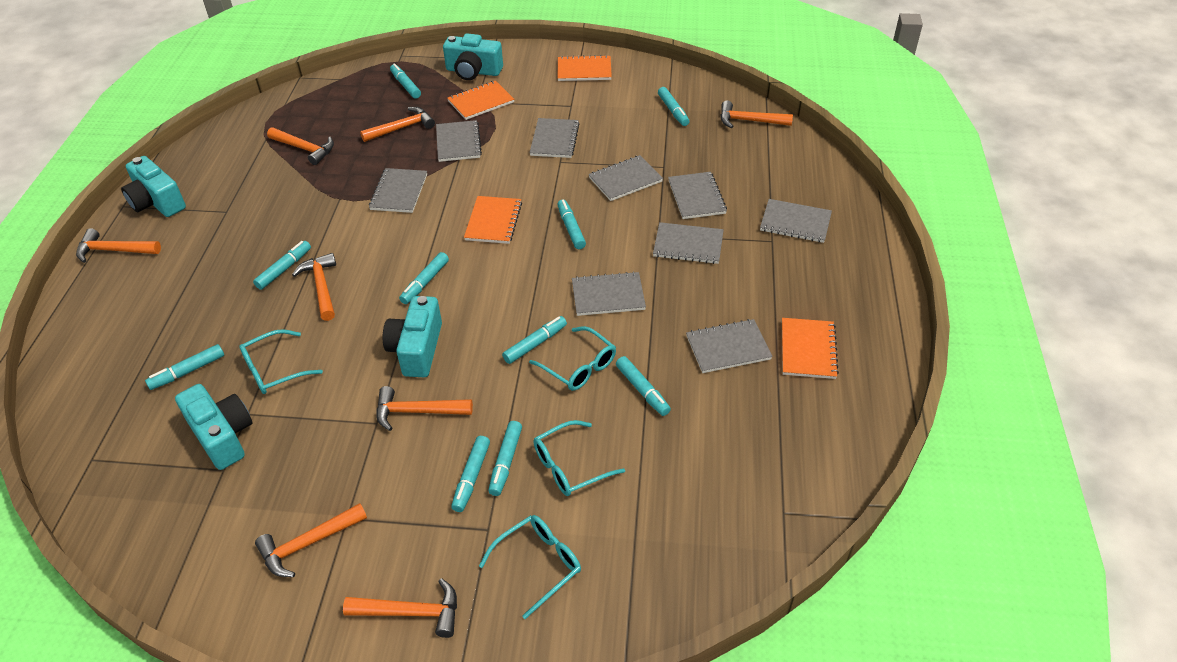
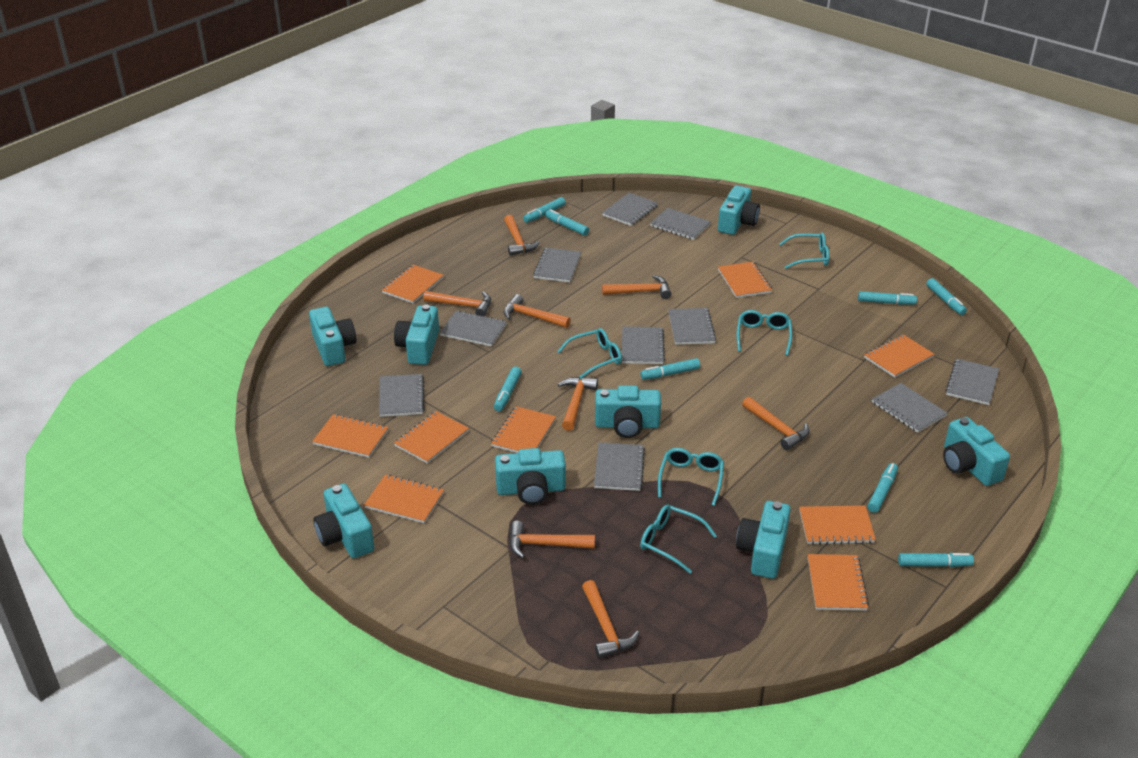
grey notebook: 9 -> 10
orange notebook: 4 -> 9
turquoise camera: 4 -> 8
turquoise glasses: 4 -> 5
turquoise marker: 10 -> 8

